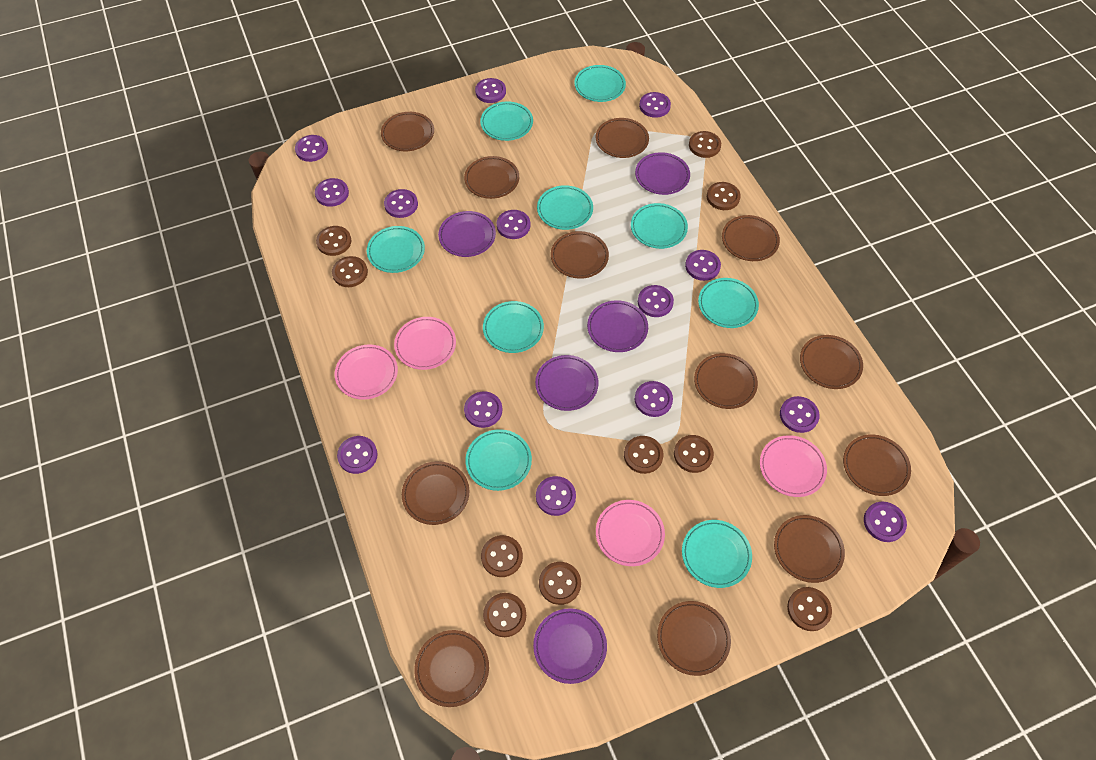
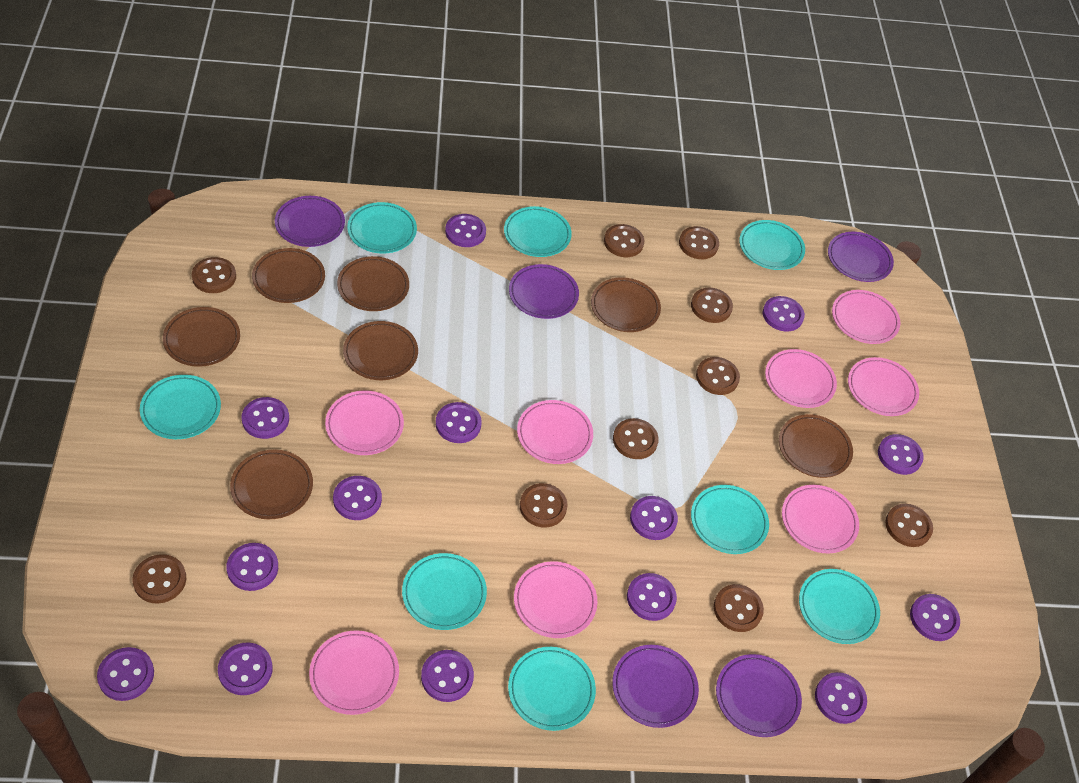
brown plate: 12 -> 7
pink plate: 4 -> 8
turquoise plate: 9 -> 8

